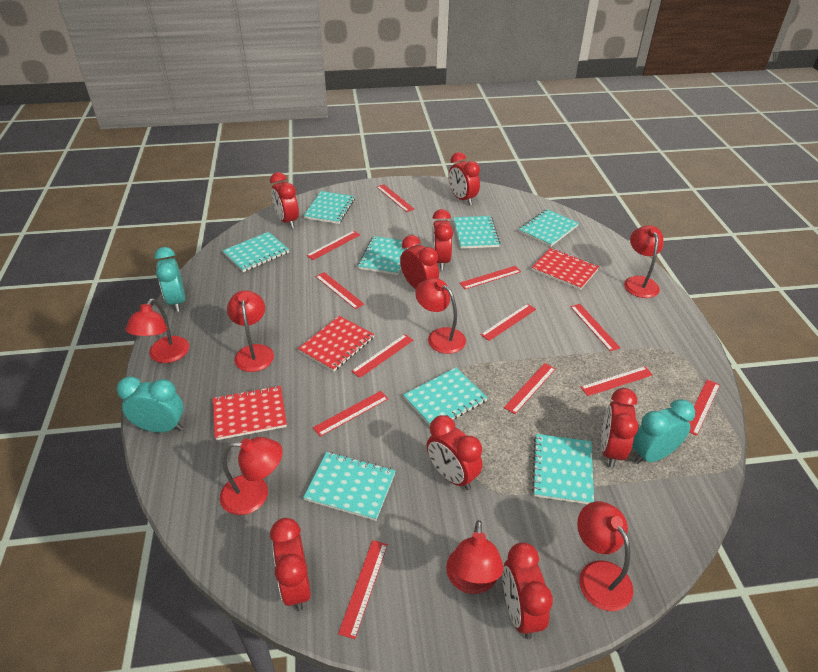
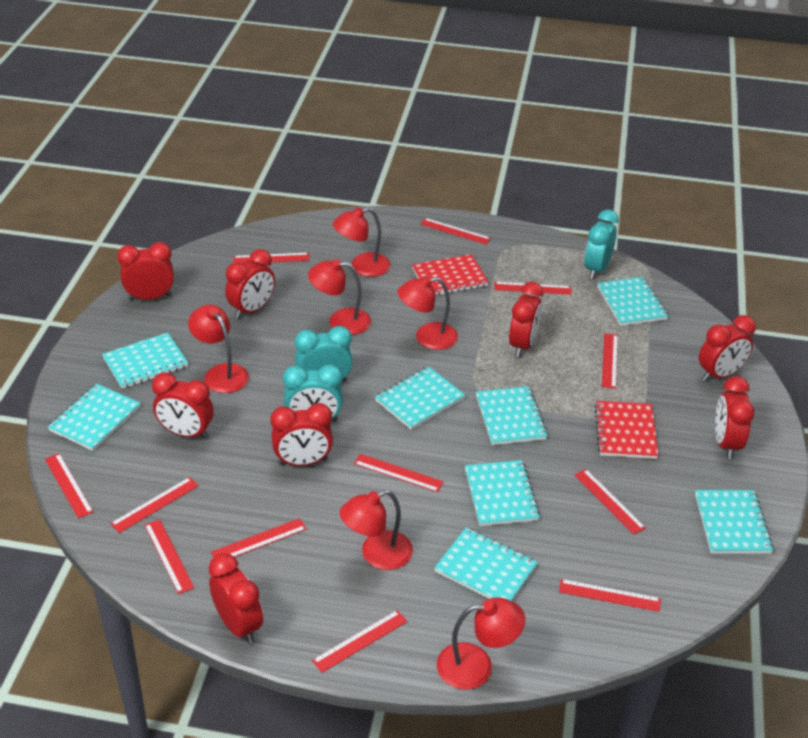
red lamp: 7 -> 6
red notebook: 3 -> 2

